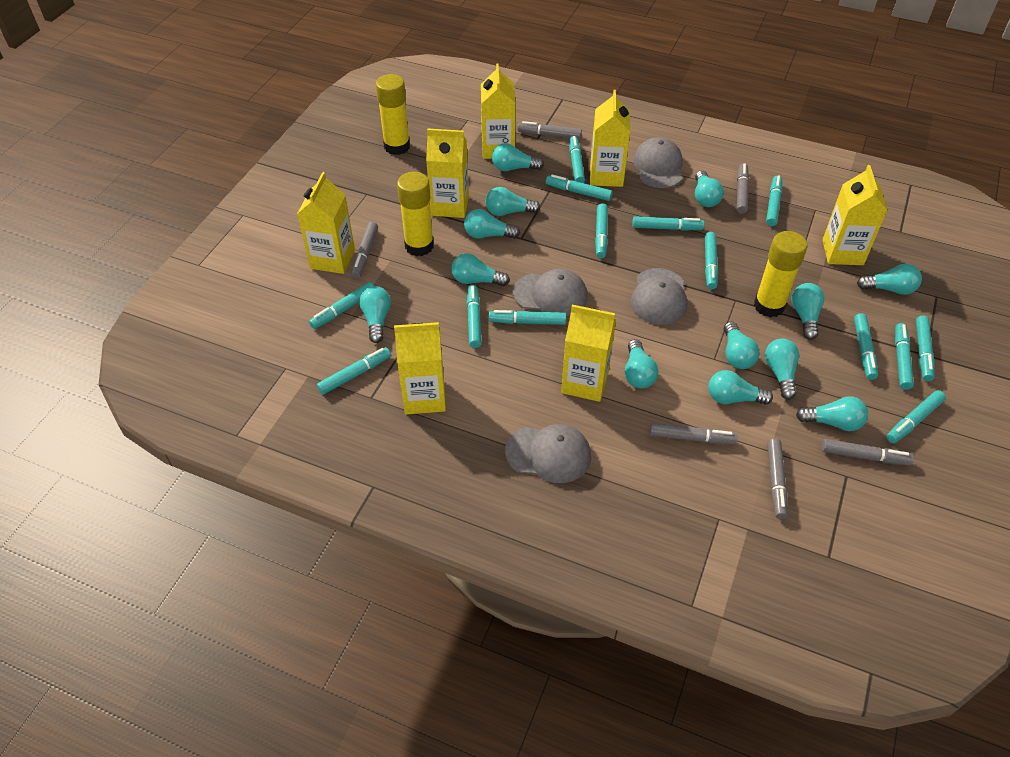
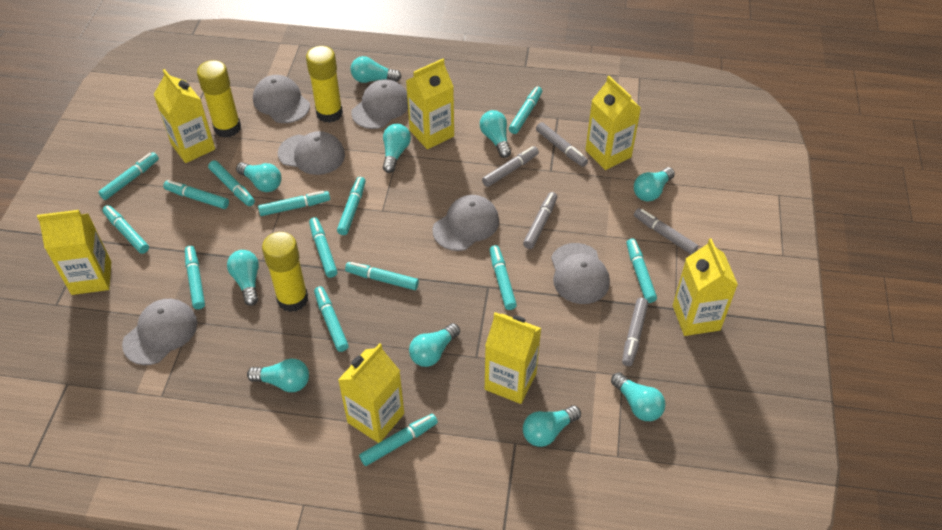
grey cap: 4 -> 6
grey marker: 6 -> 5
turquoise light bulb: 13 -> 10

